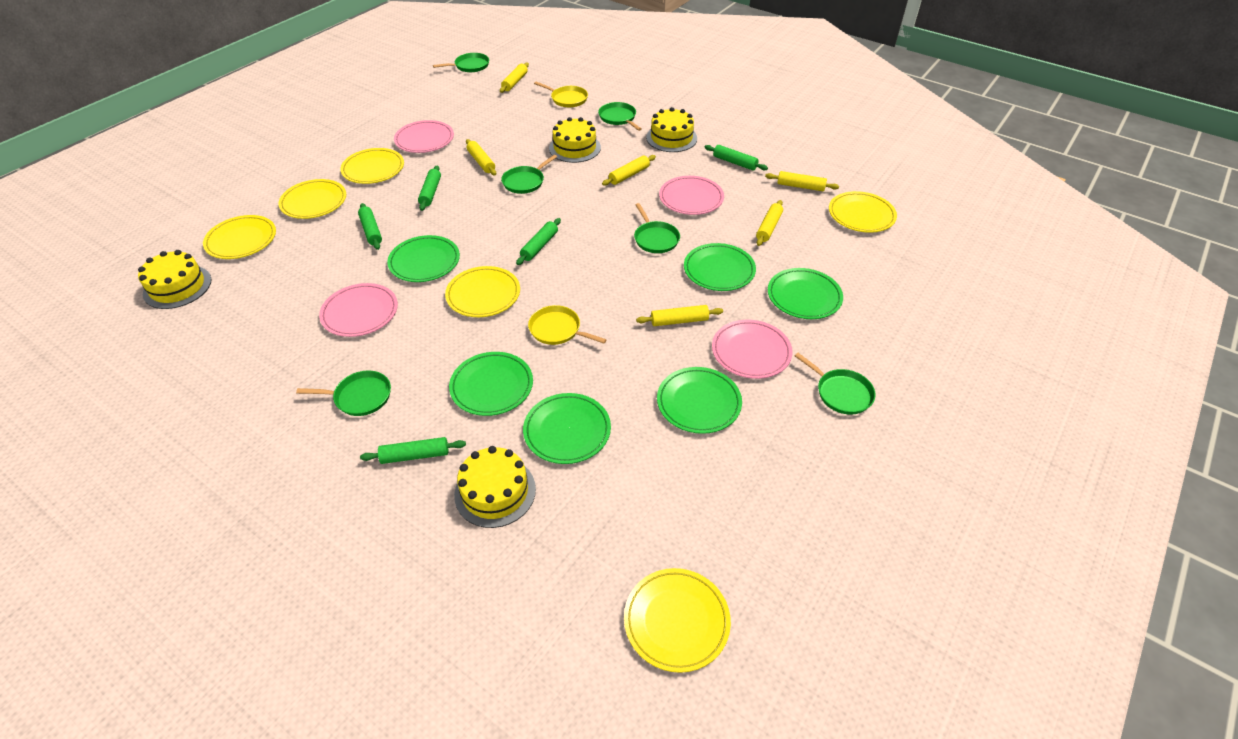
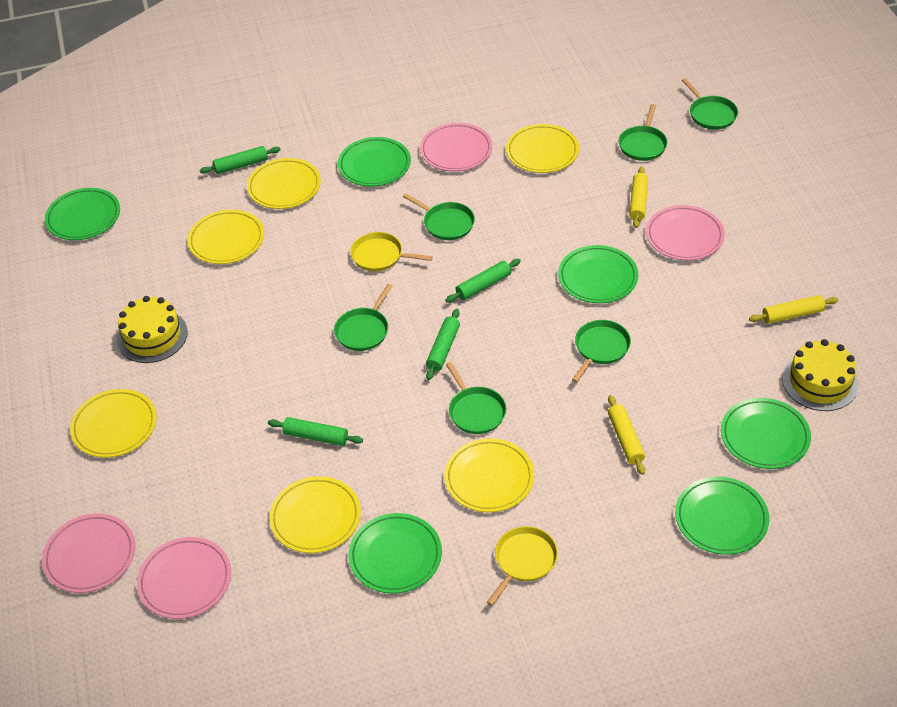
green rolling pin: 5 -> 4
yellow cake: 4 -> 2
yellow rolling pin: 6 -> 3

